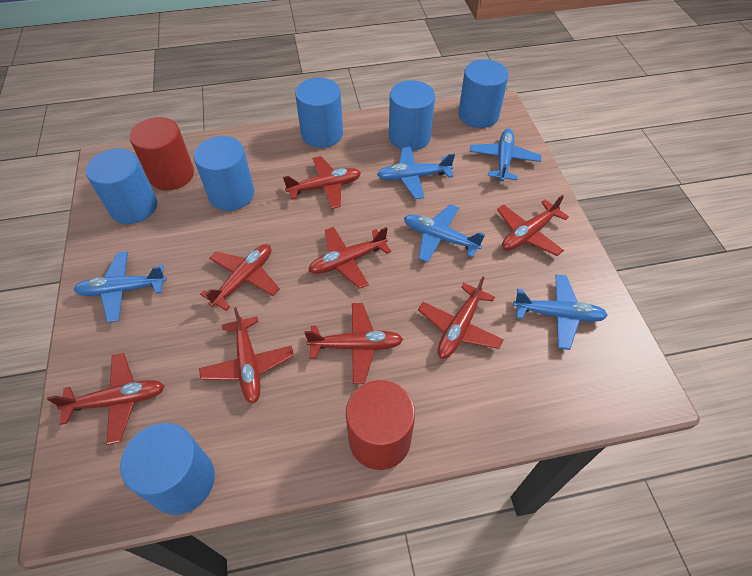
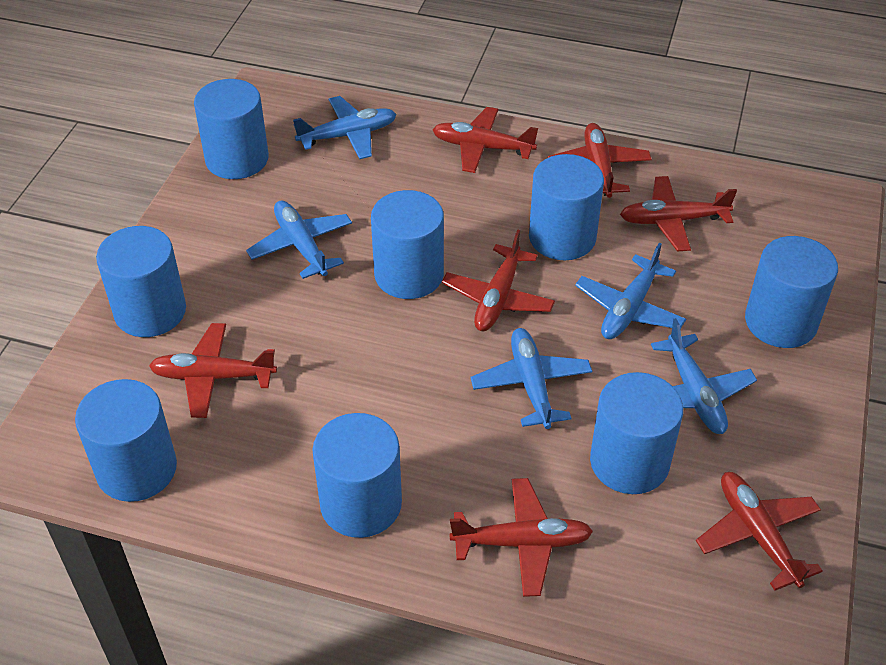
blue cylinder: 6 -> 8
red cylinder: 2 -> 0
red plane: 8 -> 7

